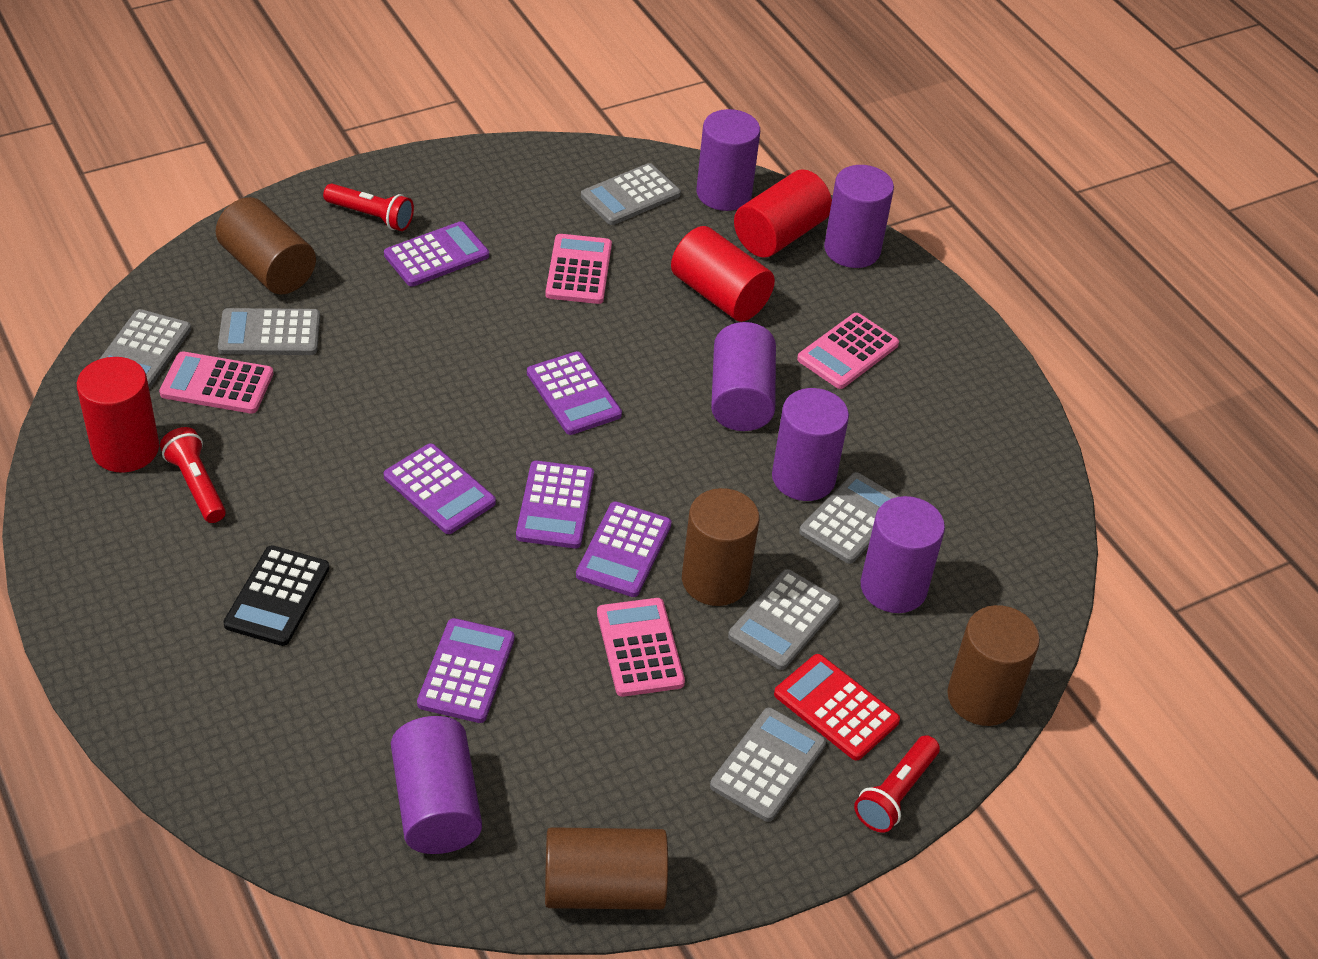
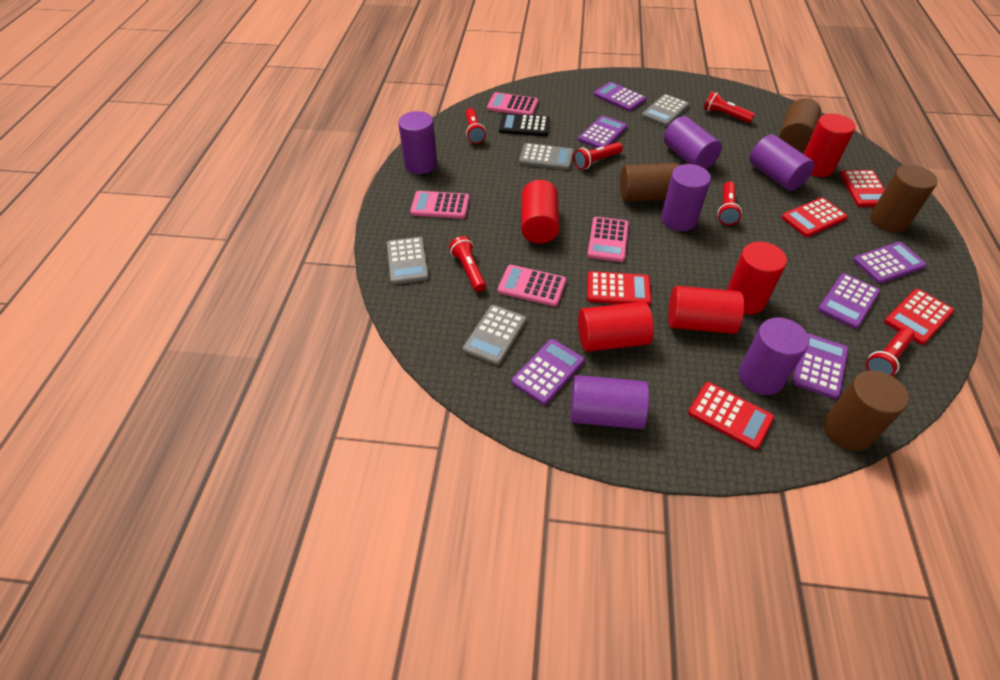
grey calculator: 6 -> 4
red calculator: 1 -> 5
red cylinder: 3 -> 5
red flashlight: 3 -> 6

